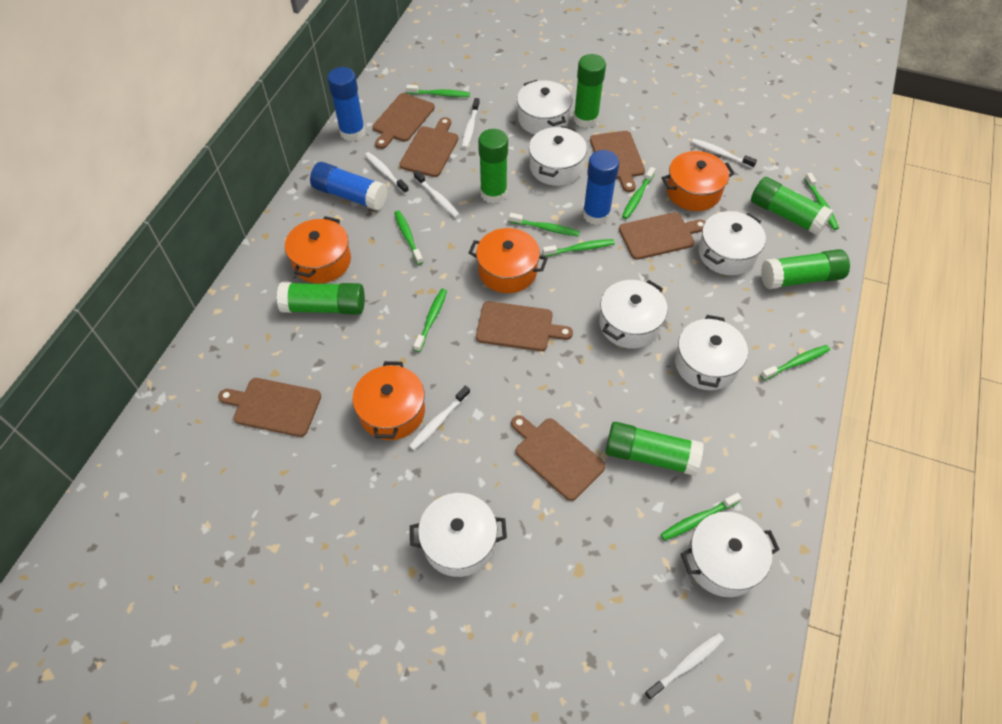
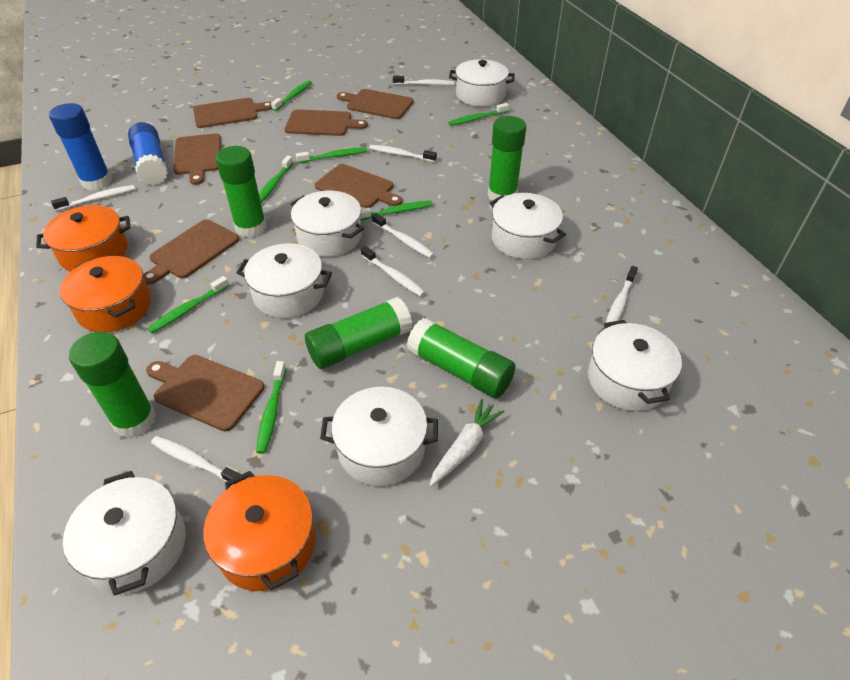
blue glue stick: 3 -> 2
green glue stick: 6 -> 5
green toothbrush: 9 -> 7
orange pot: 4 -> 3
white carrot: 0 -> 1
white toothbrush: 6 -> 7

